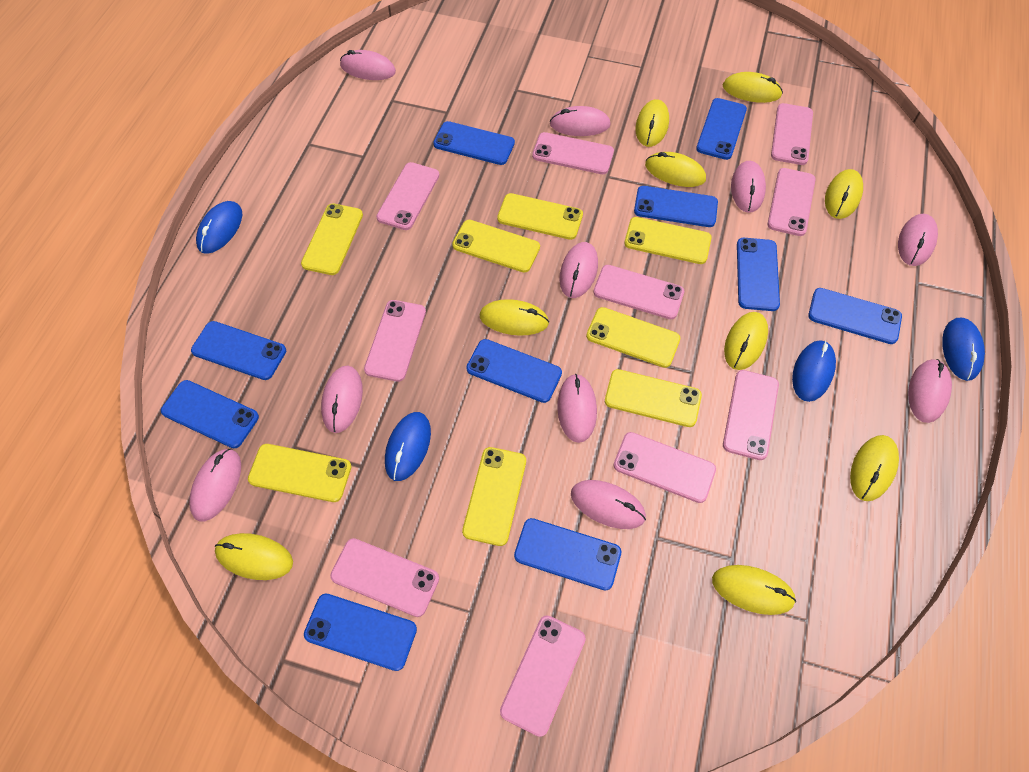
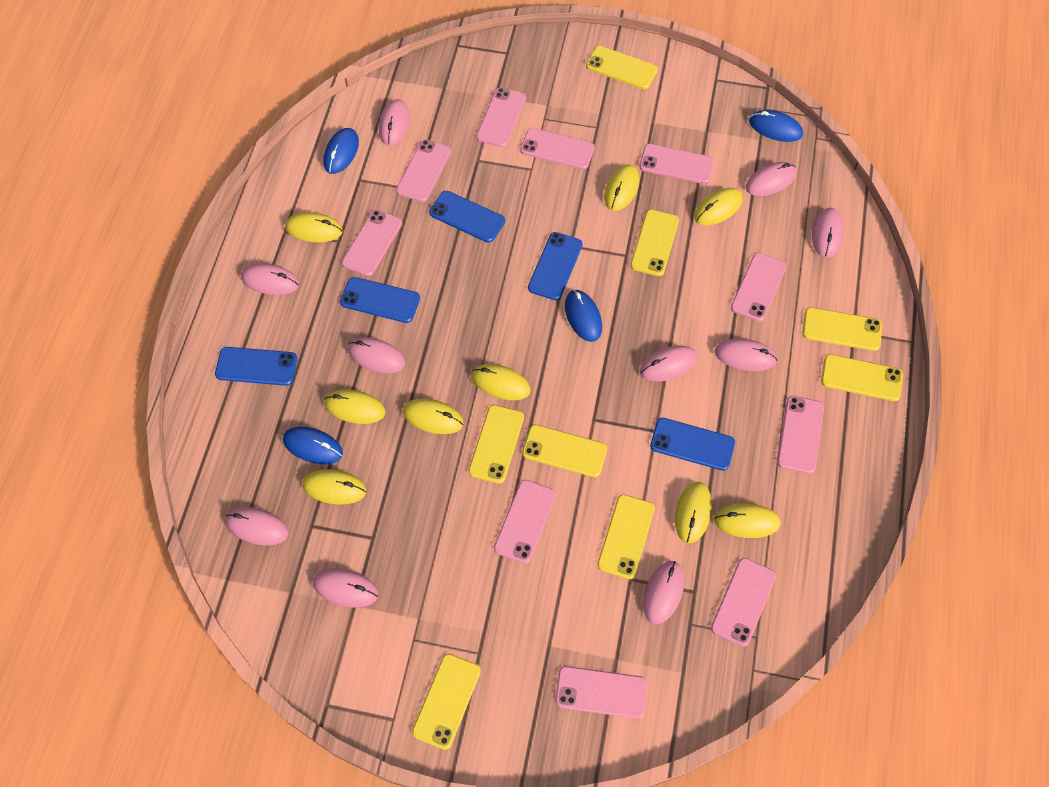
blue phone: 10 -> 5

